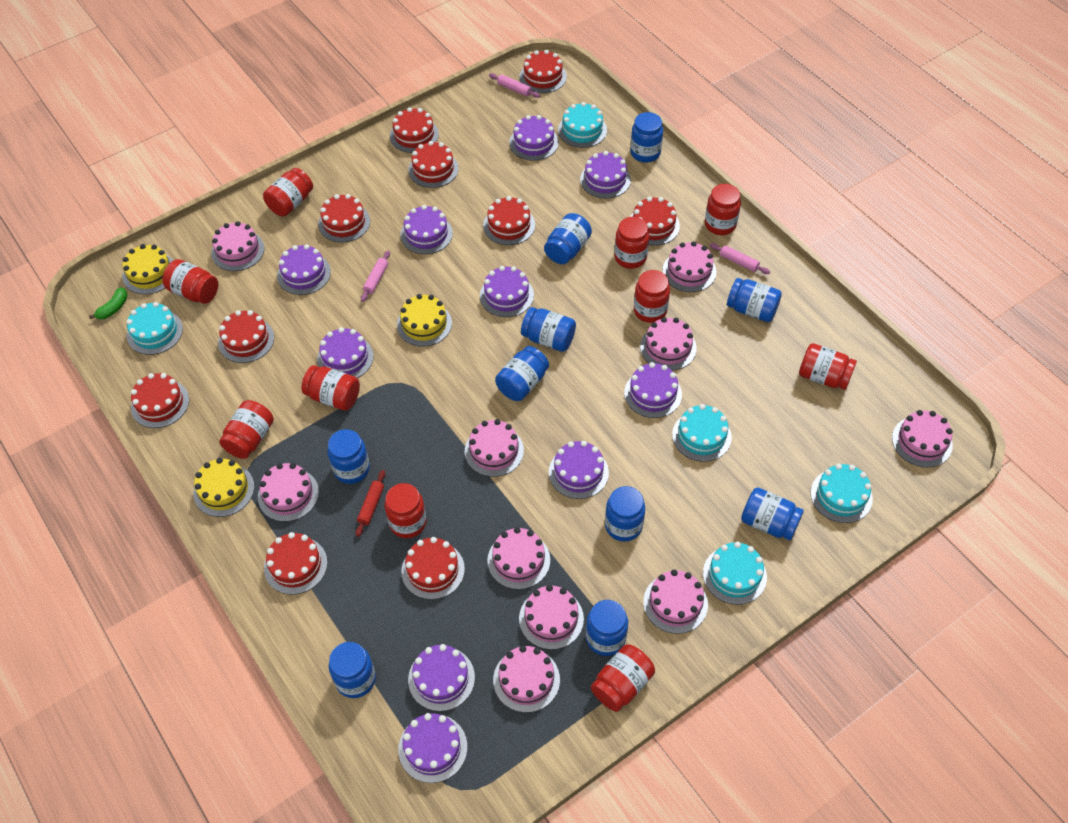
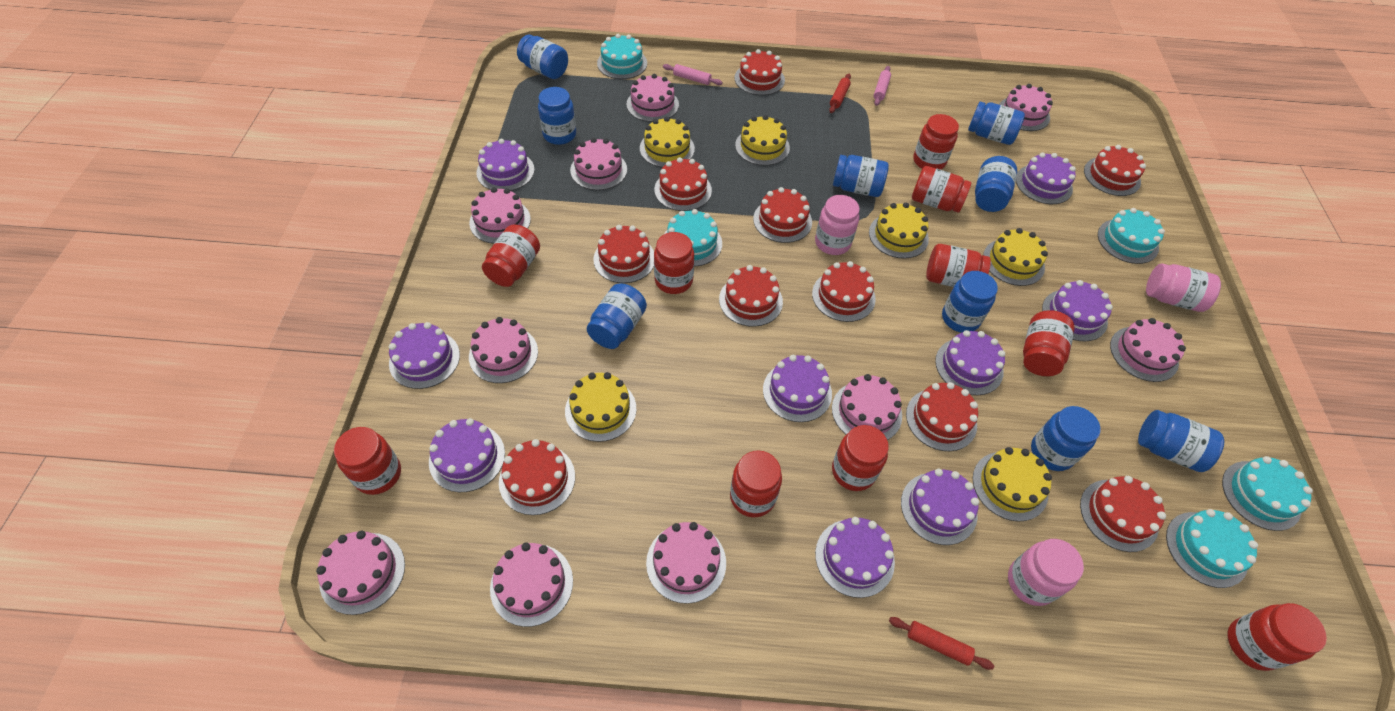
blue jar: 10 -> 9
green banana: 1 -> 0
pink jar: 0 -> 3
pink rolling pin: 3 -> 2
purple cake: 10 -> 9
red rolling pin: 1 -> 2
yellow cake: 3 -> 6

